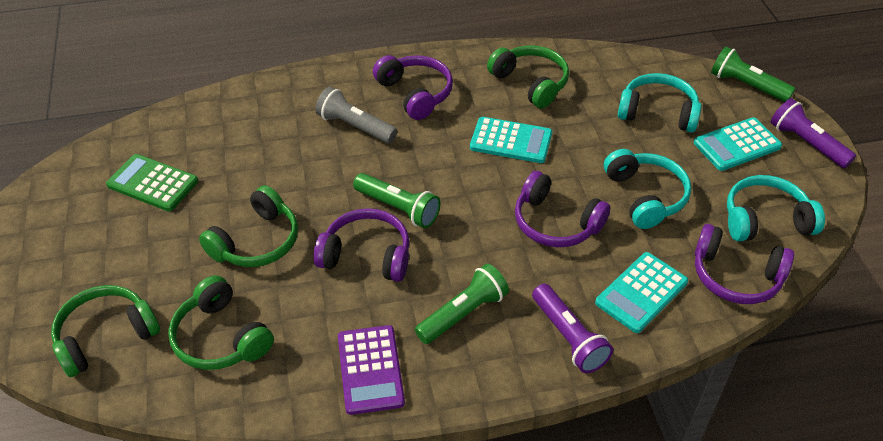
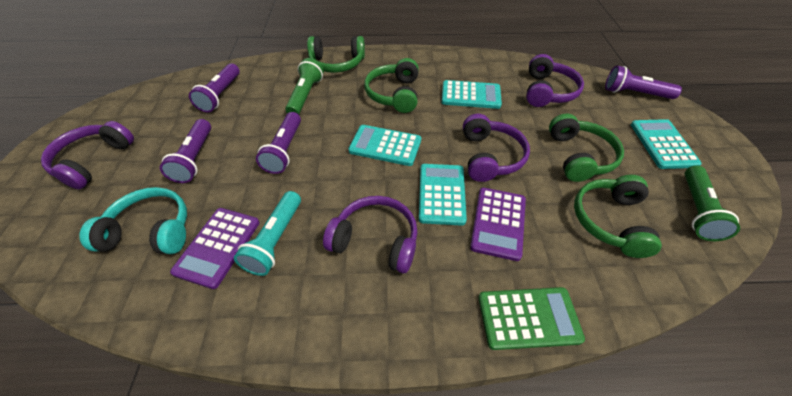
green flashlight: 3 -> 2
grey flashlight: 1 -> 0
purple calculator: 1 -> 2
purple flashlight: 2 -> 4
turquoise calculator: 3 -> 4
turquoise flashlight: 0 -> 1
turquoise headphones: 3 -> 1

